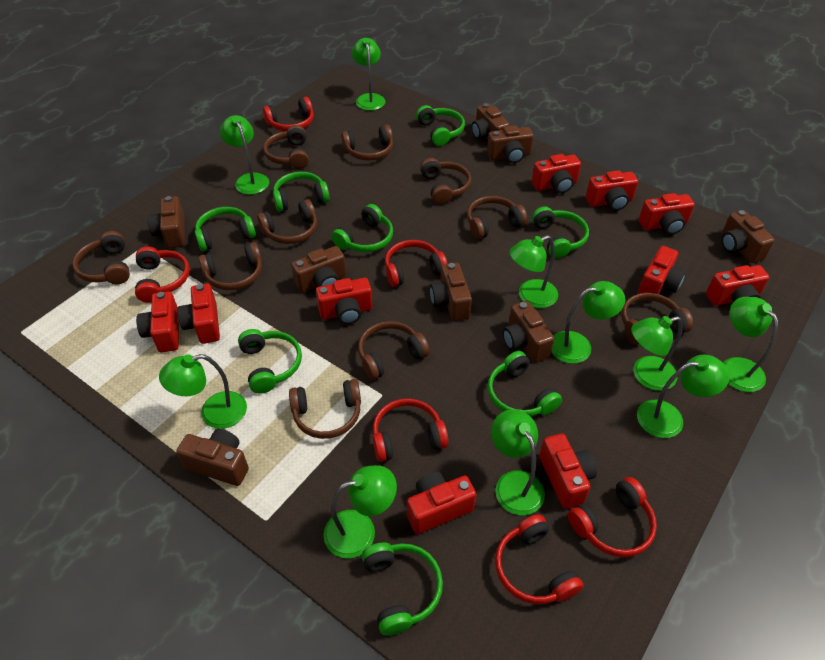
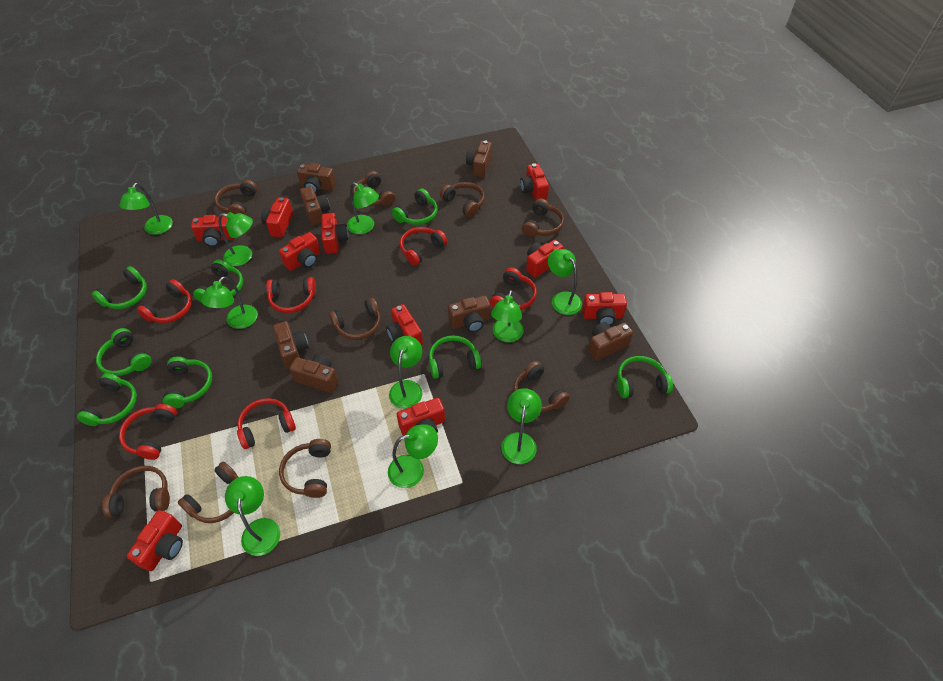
brown camera: 8 -> 7
brown headphones: 10 -> 9

